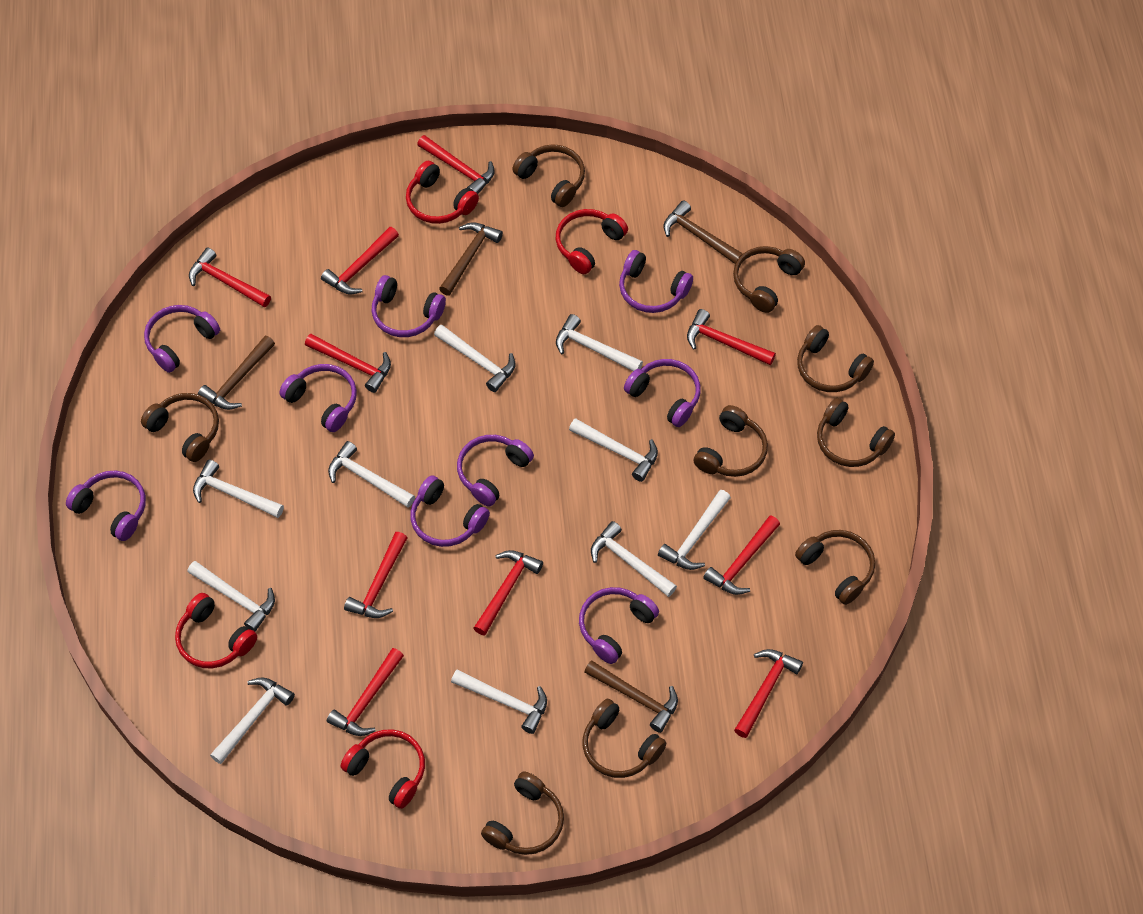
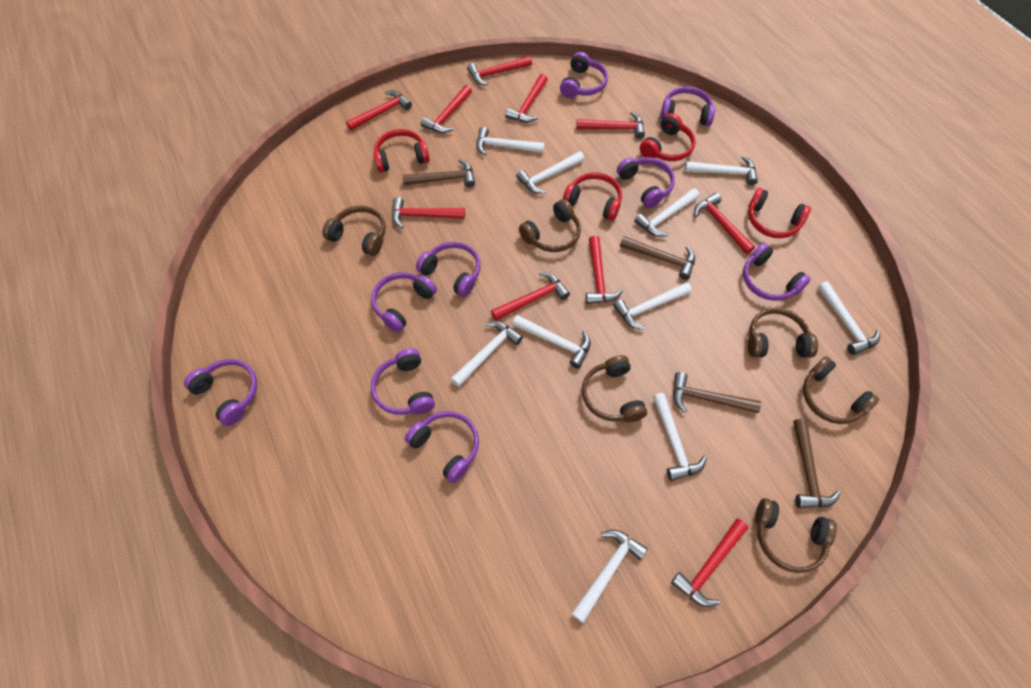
brown headphones: 9 -> 6

